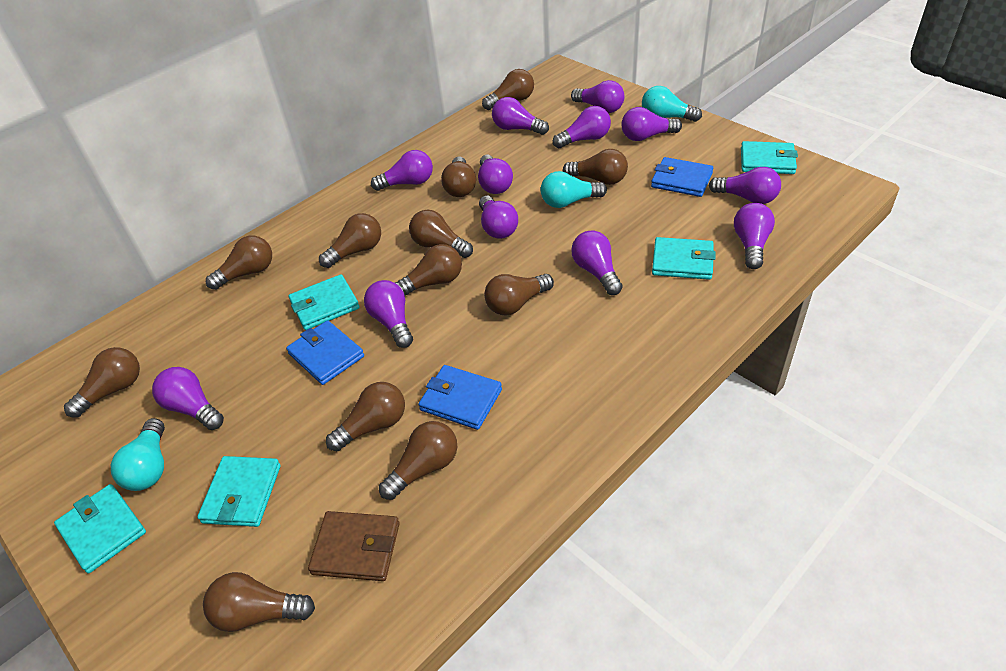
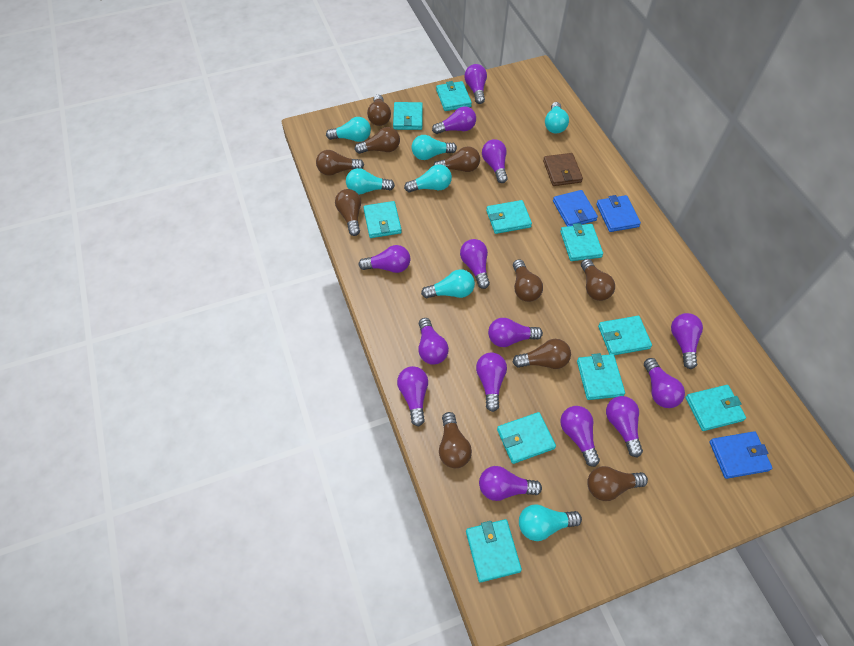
brown light bulb: 12 -> 10
purple light bulb: 12 -> 14
turquoise light bulb: 3 -> 7
turquoise wallet: 5 -> 10

